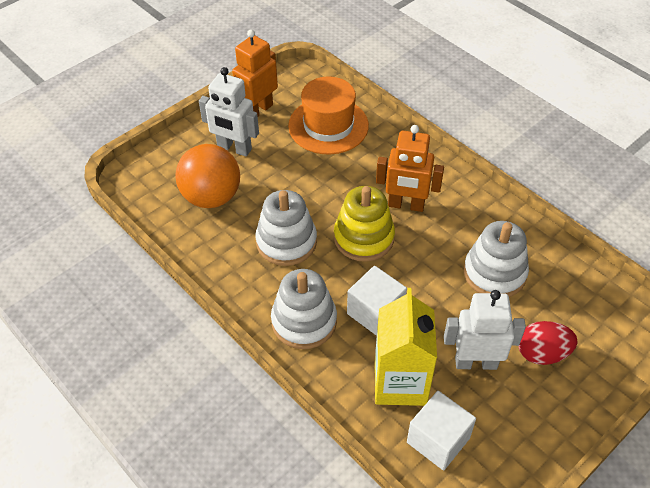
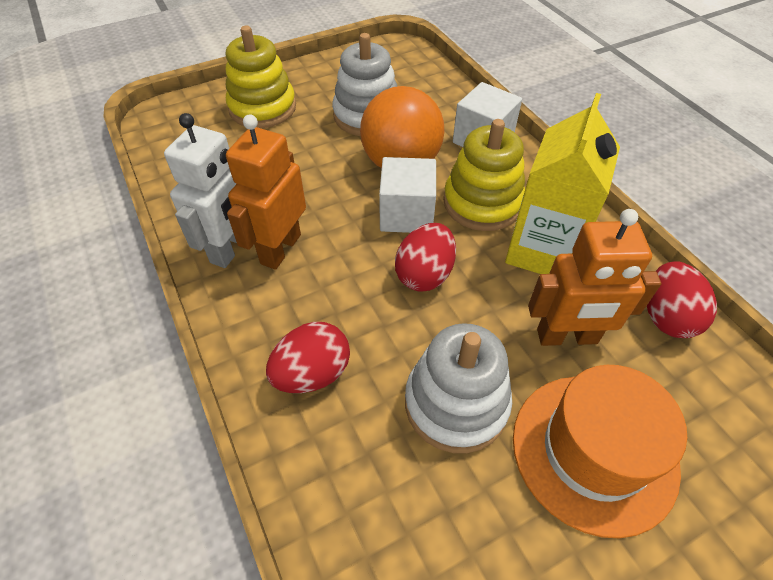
red egg: 1 -> 3
white robot: 2 -> 1
white stacking toy: 3 -> 2
yellow stacking toy: 1 -> 2

